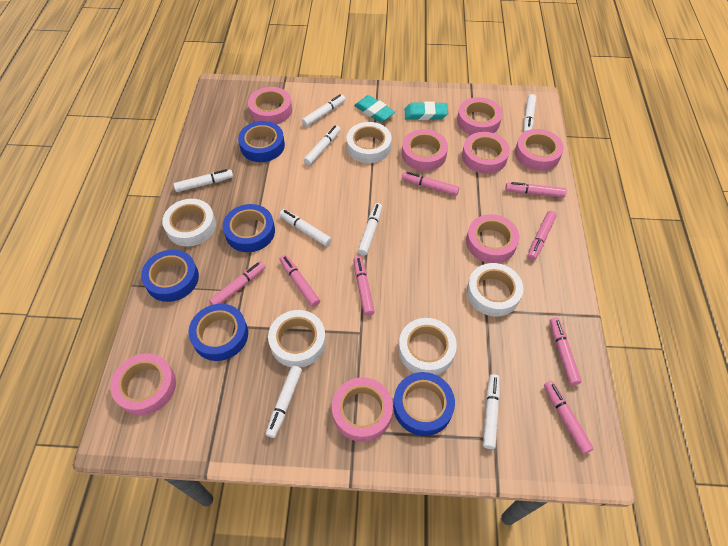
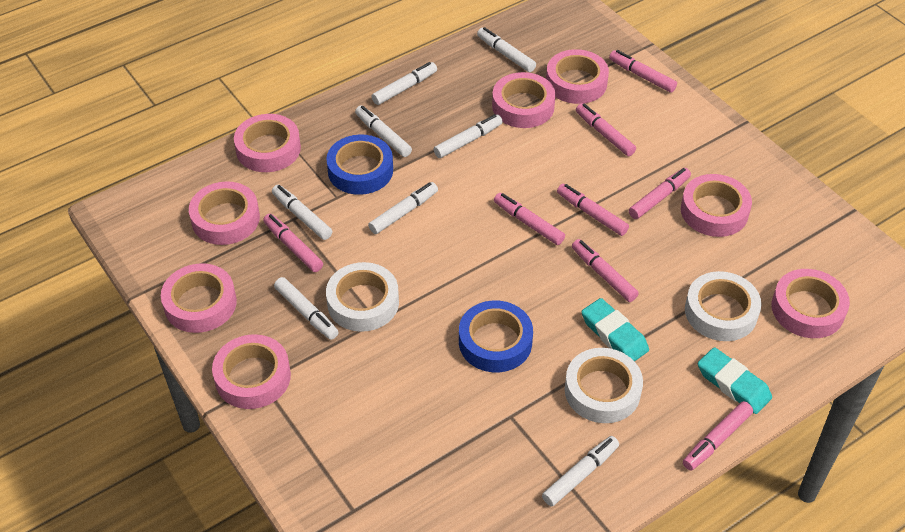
blue tape: 5 -> 2
white tape: 5 -> 3

